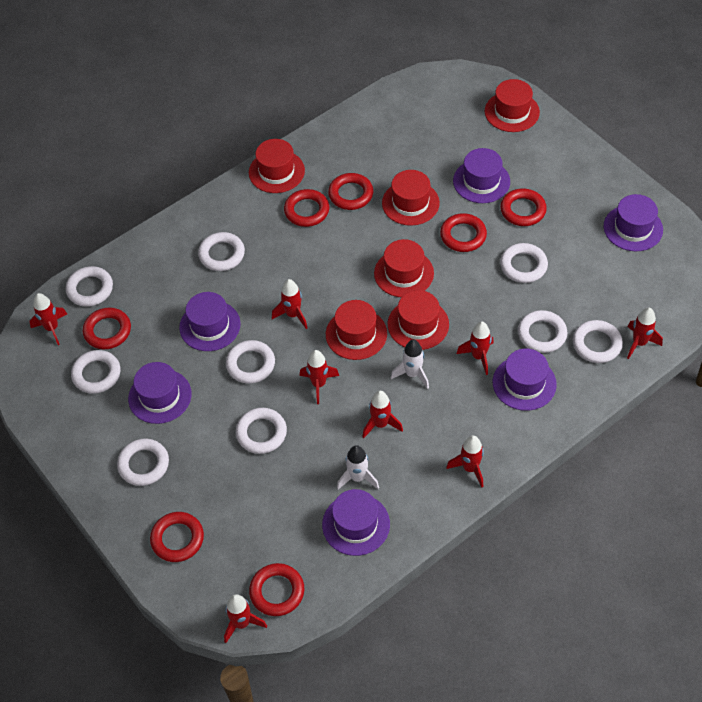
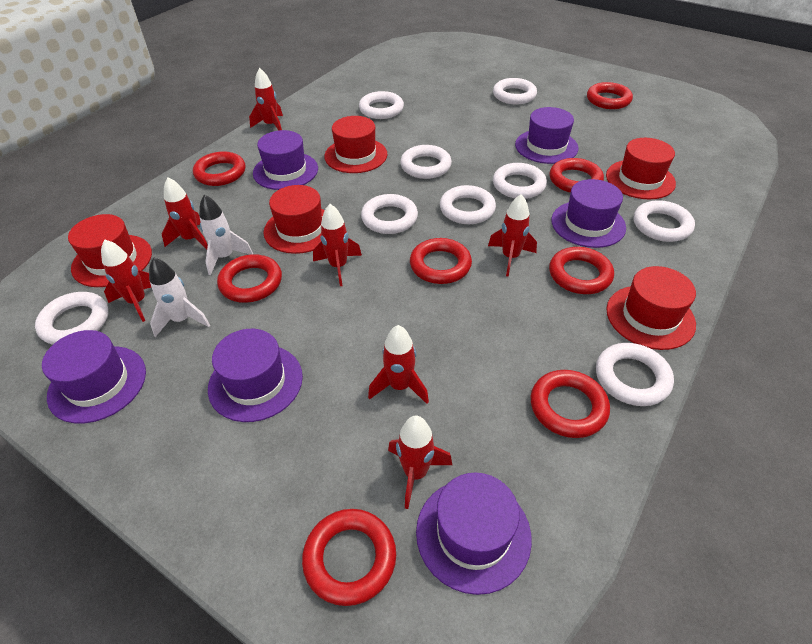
red hat: 6 -> 5
red ring: 7 -> 8
red rocket: 8 -> 7

